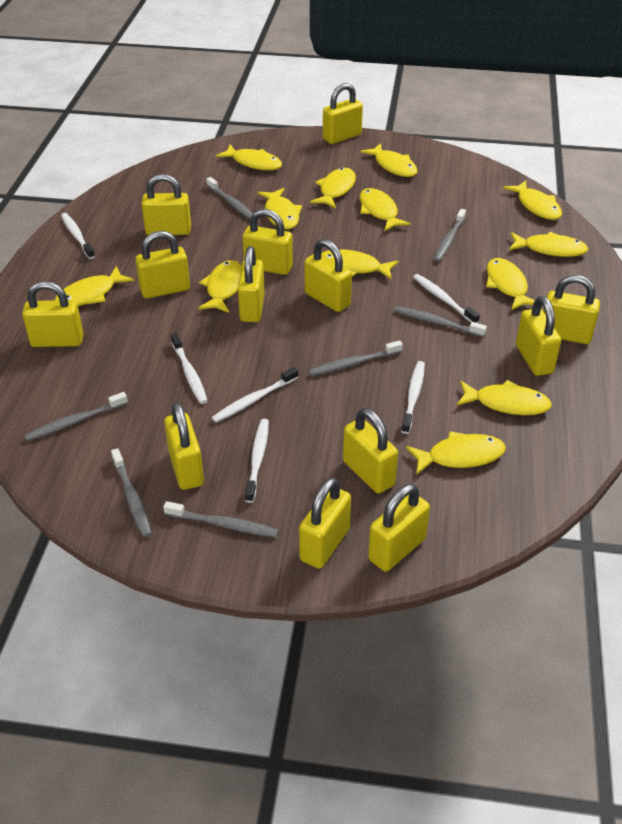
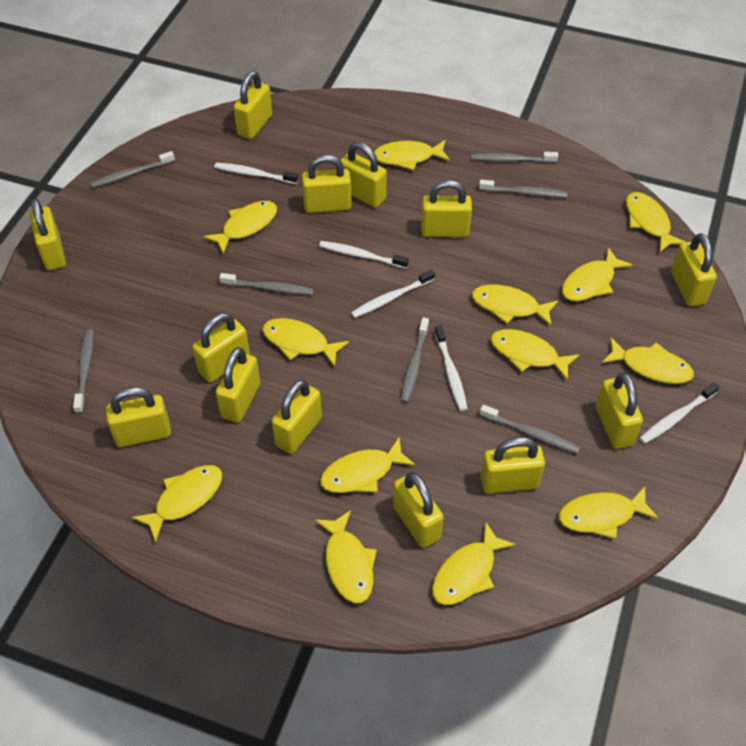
white toothbrush: 6 -> 5

